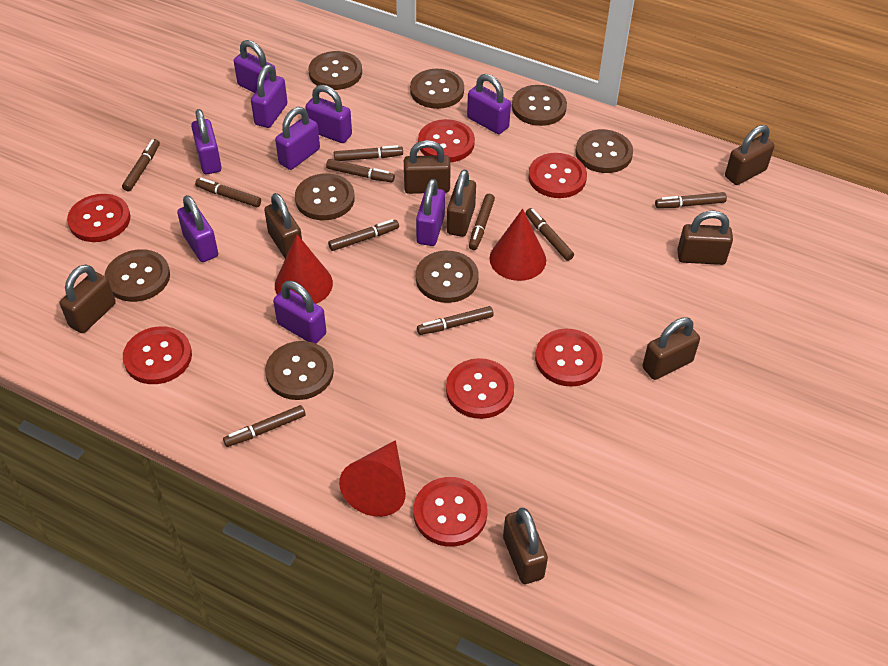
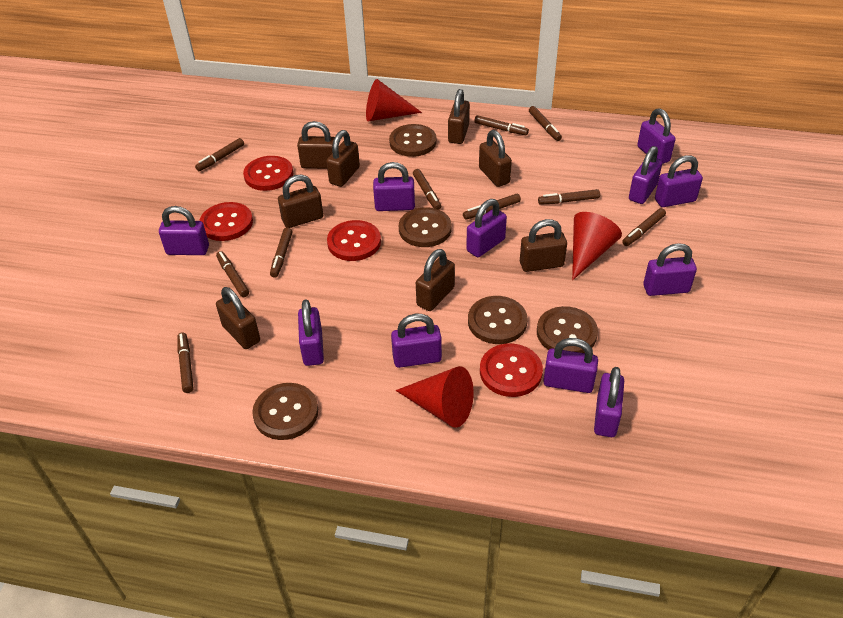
brown button: 8 -> 5
purple padlock: 9 -> 11
red button: 7 -> 4

